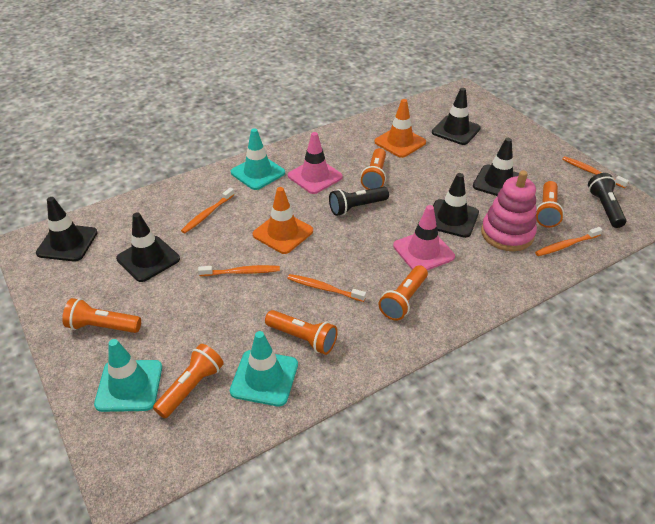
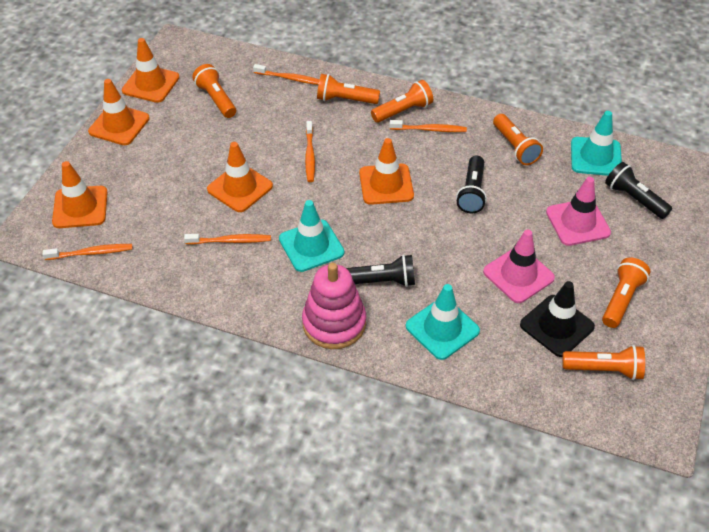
black flashlight: 2 -> 3
black traffic cone: 5 -> 1
orange traffic cone: 2 -> 5

